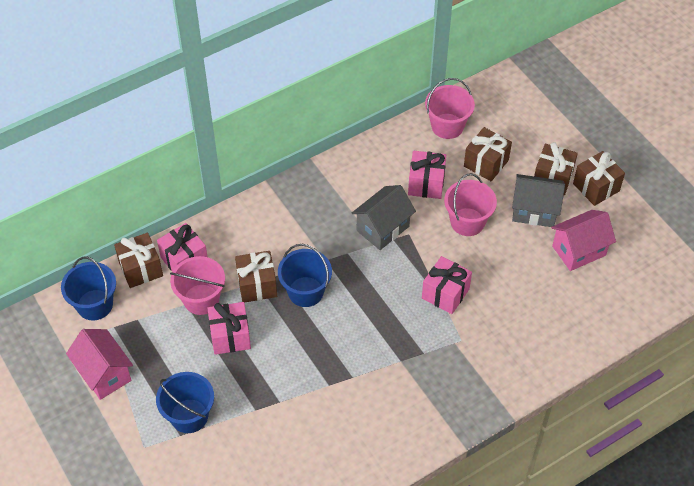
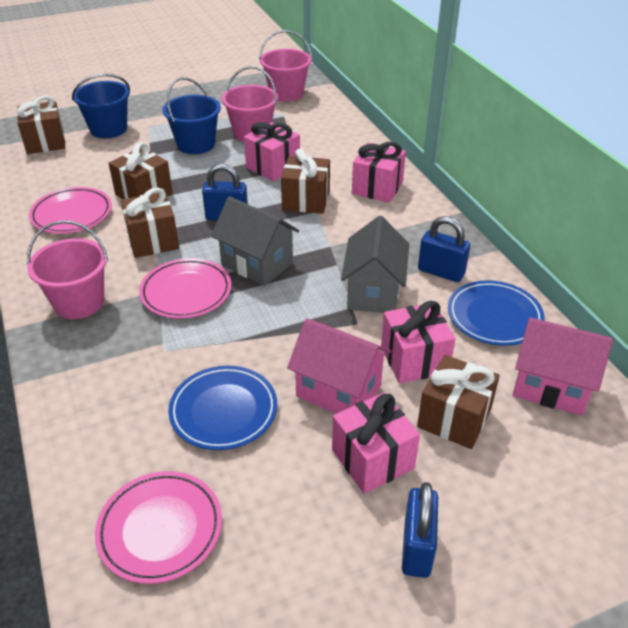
blue bucket: 3 -> 2
blue padlock: 0 -> 3
blue plate: 0 -> 2
pink plate: 0 -> 3

